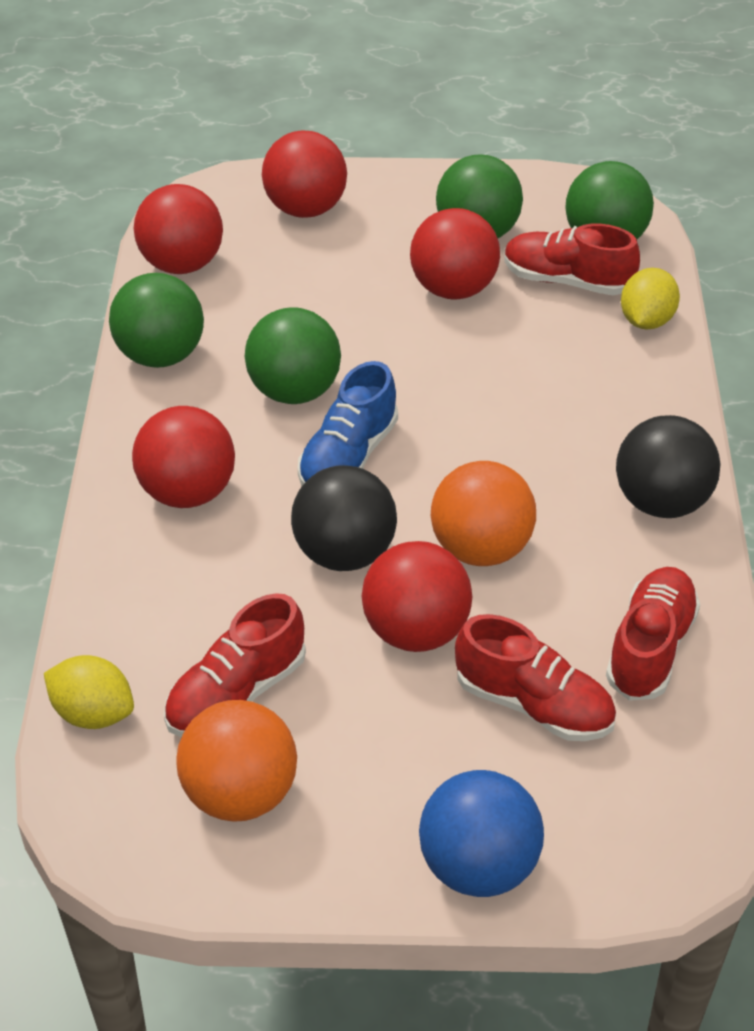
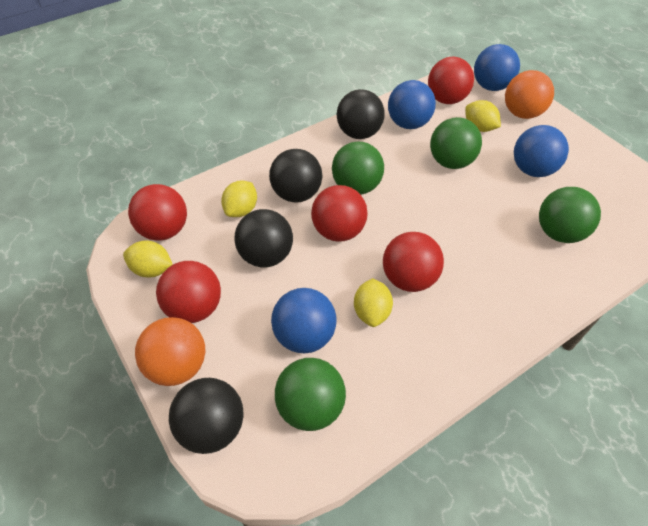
black ball: 2 -> 4
blue ball: 1 -> 4
blue shoe: 1 -> 0
red shoe: 4 -> 0
yellow lemon: 2 -> 4

